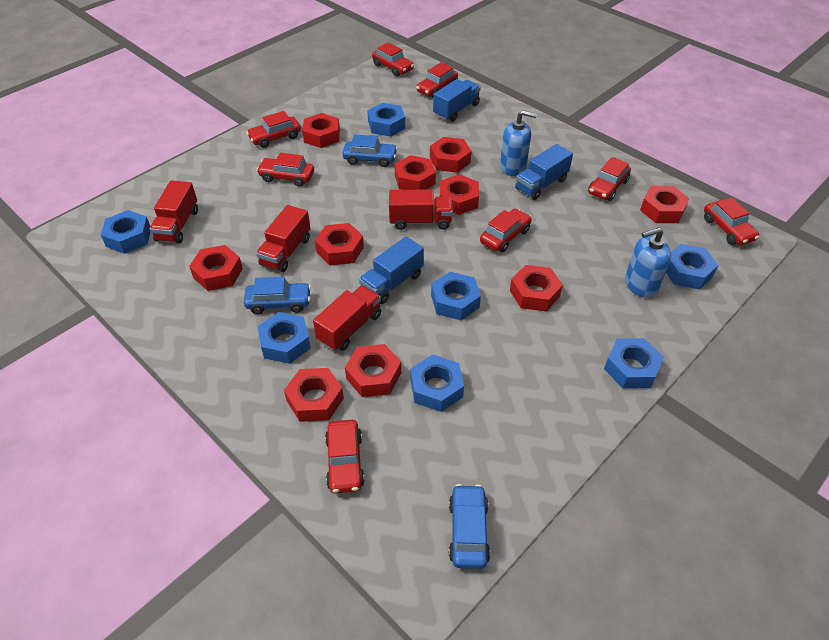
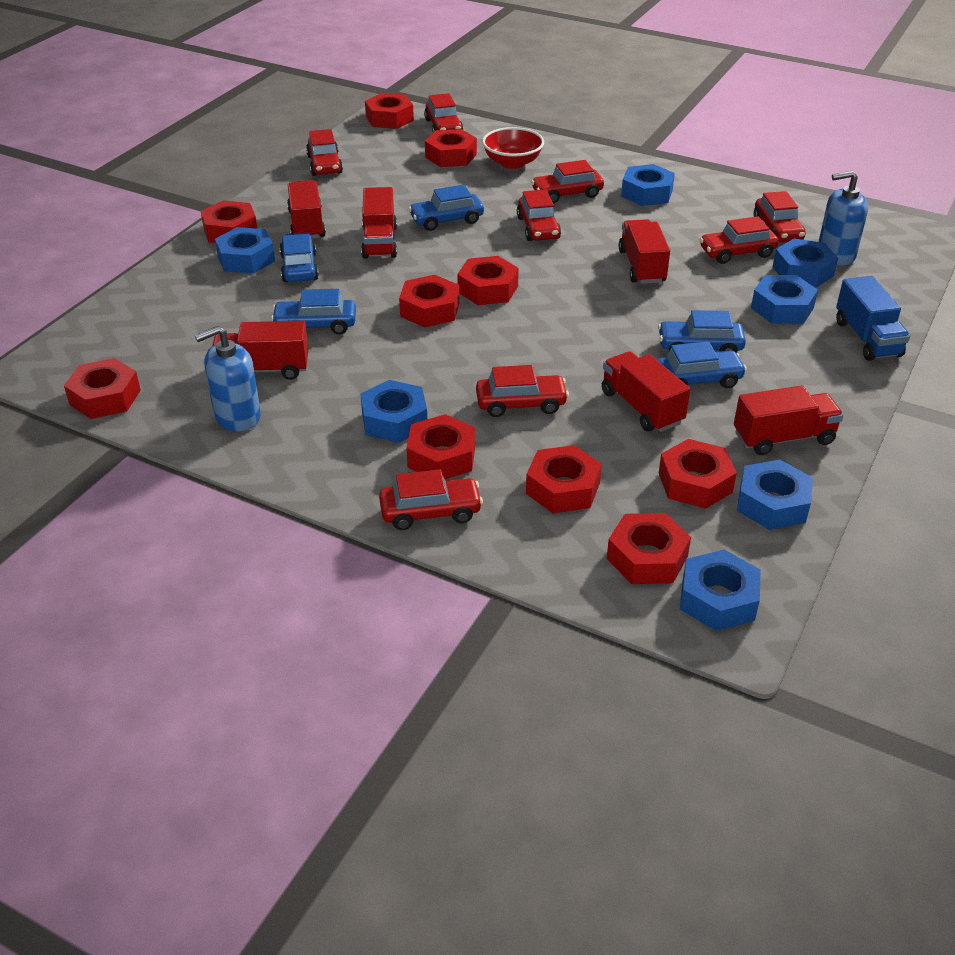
blue car: 3 -> 5
blue truck: 3 -> 1
red bowl: 0 -> 1
red truck: 4 -> 6

